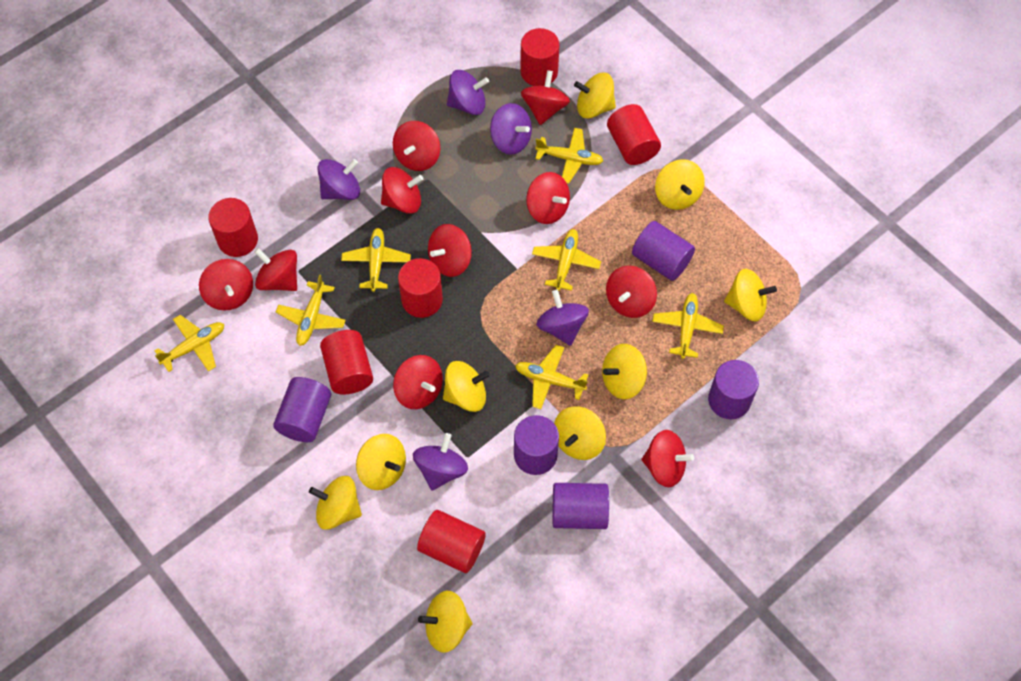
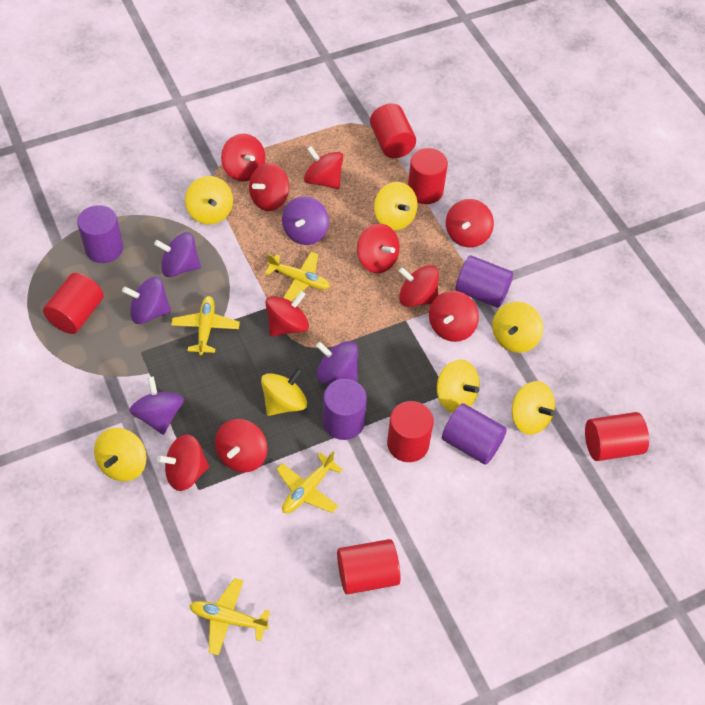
purple cylinder: 5 -> 4
yellow plane: 7 -> 4
yellow spinning top: 9 -> 7

